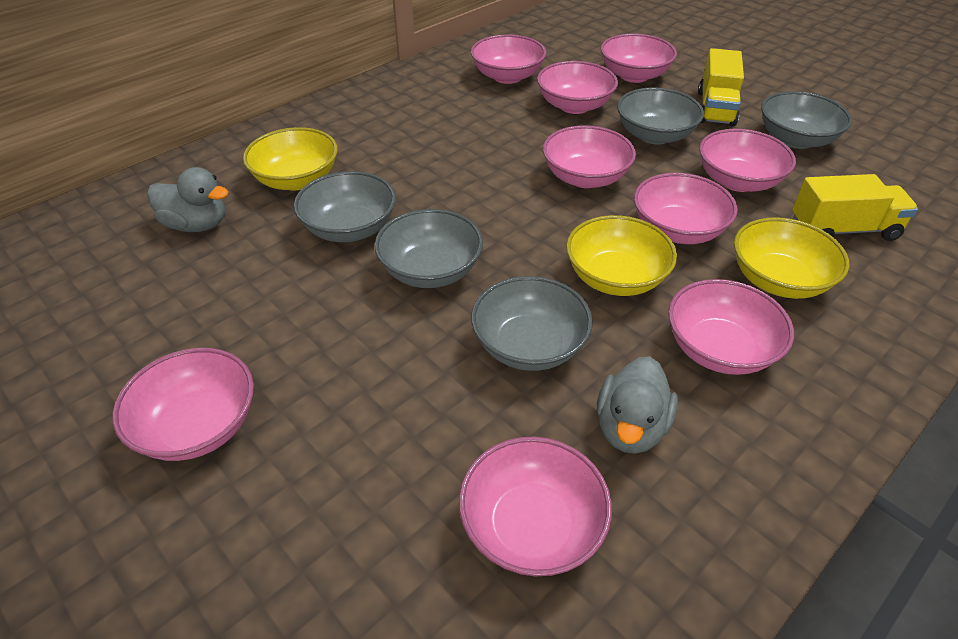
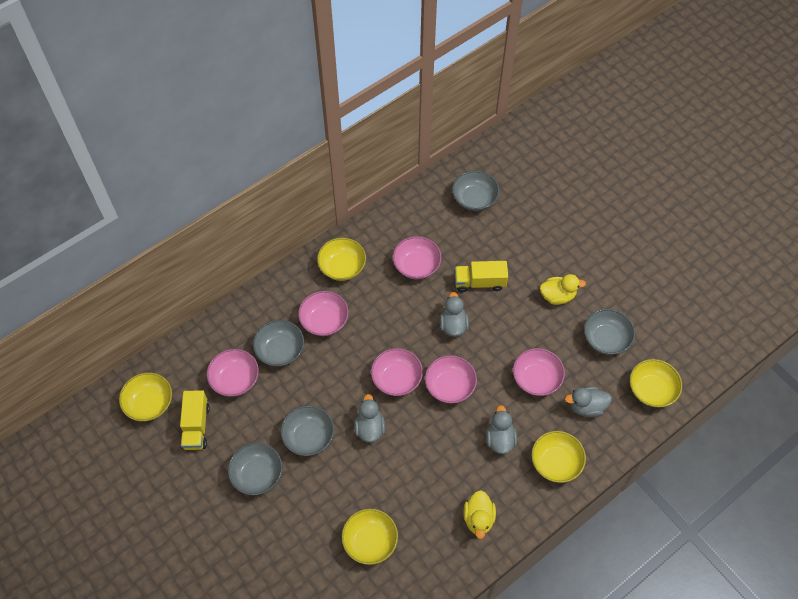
grey duck: 2 -> 4
pink bowl: 9 -> 6
yellow bowl: 3 -> 5
yellow duck: 0 -> 2

